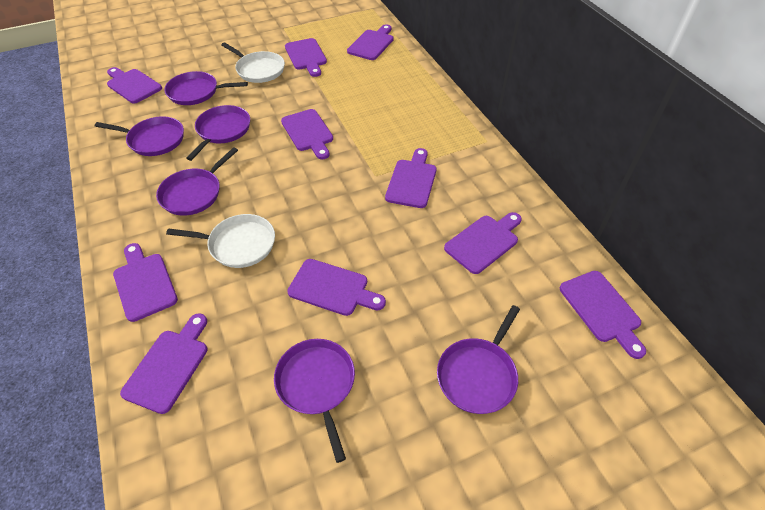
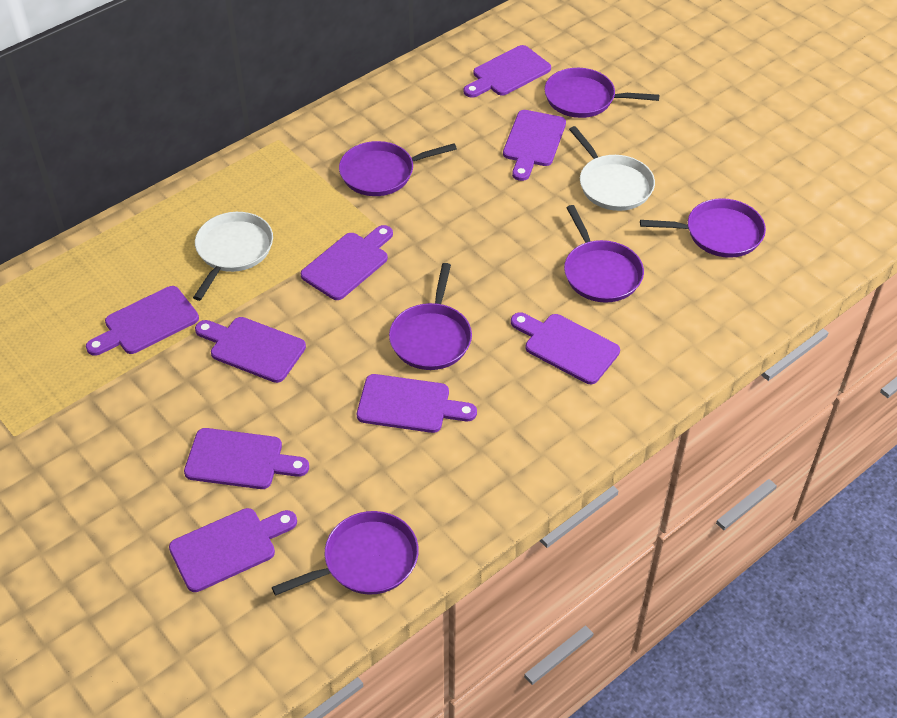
purple cutting board: 10 -> 9

